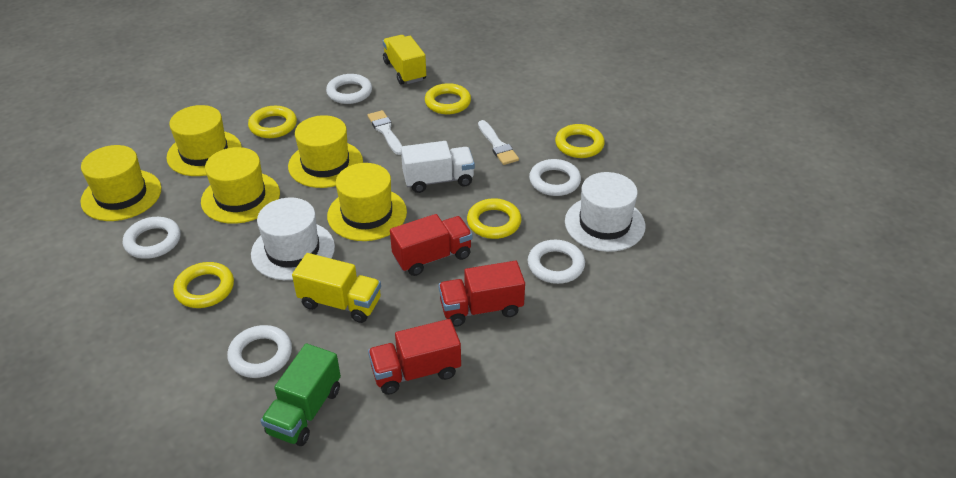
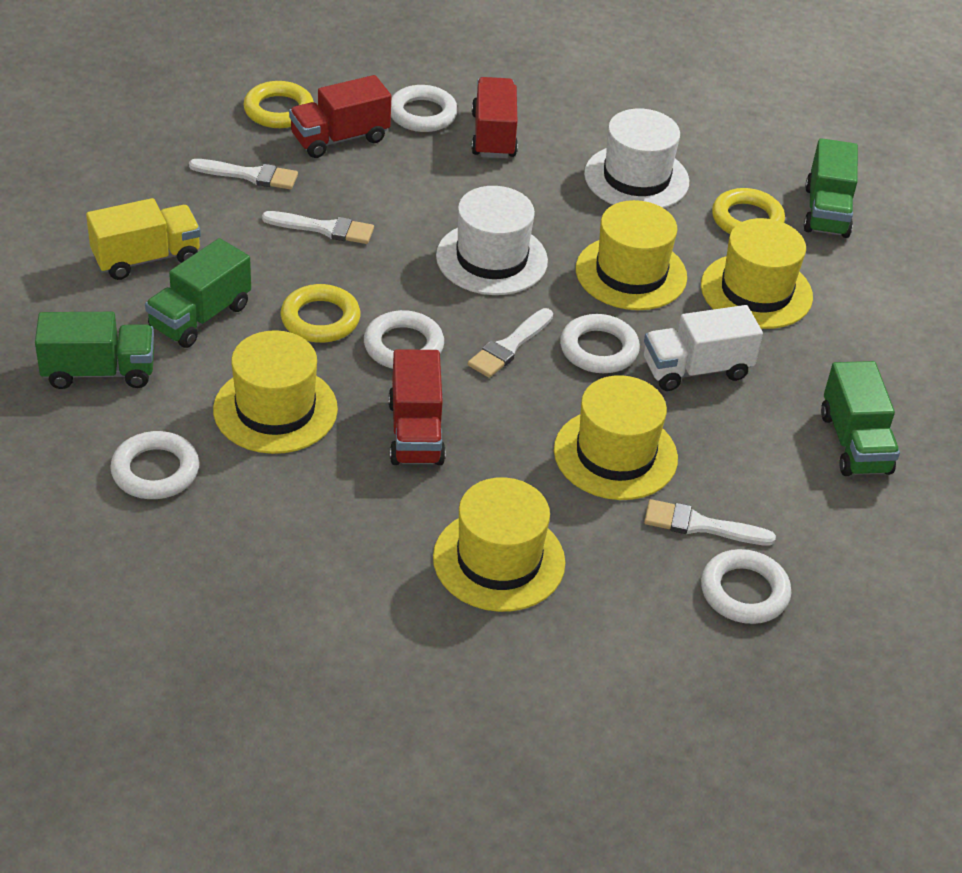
green truck: 1 -> 4
white brush: 2 -> 4
yellow ring: 5 -> 3
yellow truck: 2 -> 1

